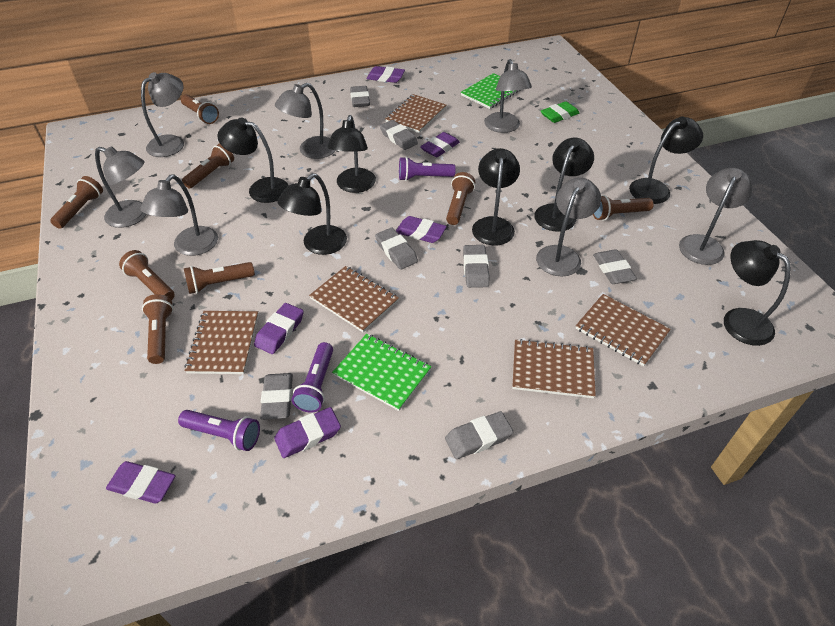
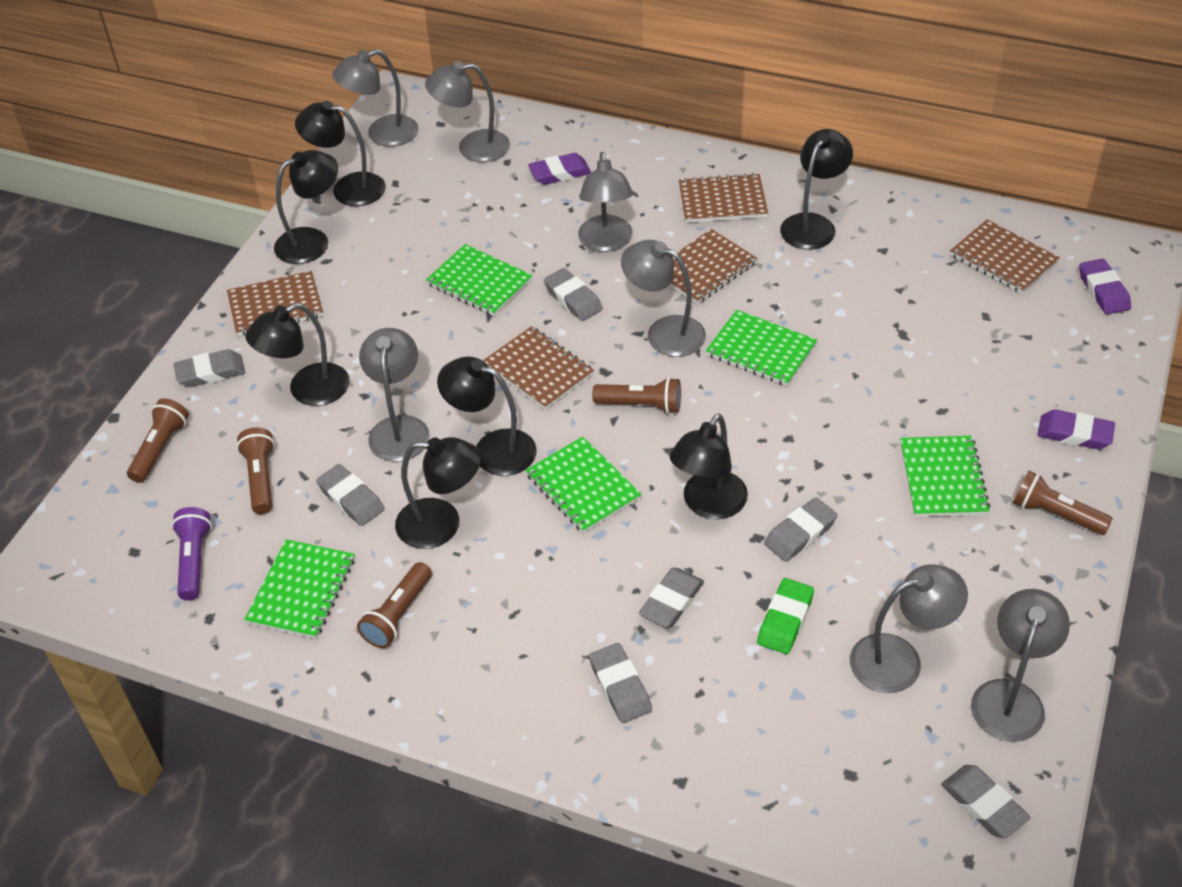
brown flashlight: 8 -> 5
green notebook: 2 -> 5
purple eraser: 6 -> 3
purple flashlight: 3 -> 1

